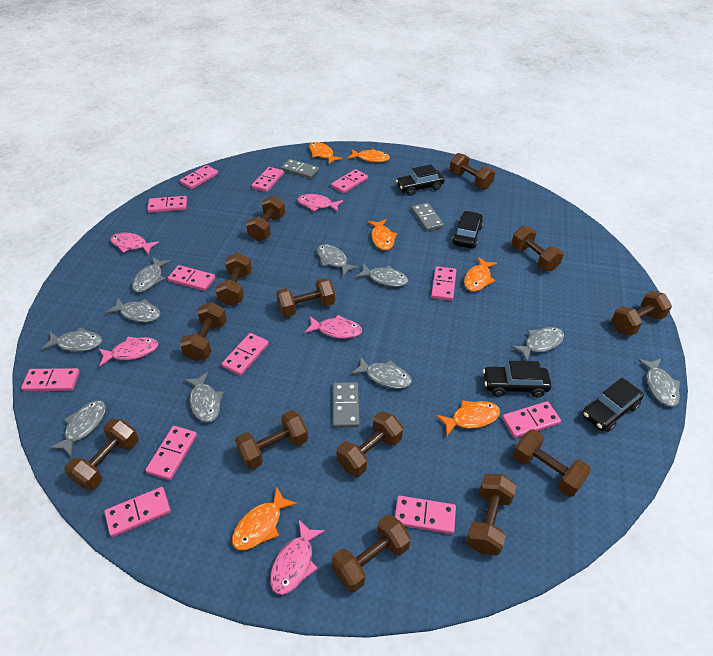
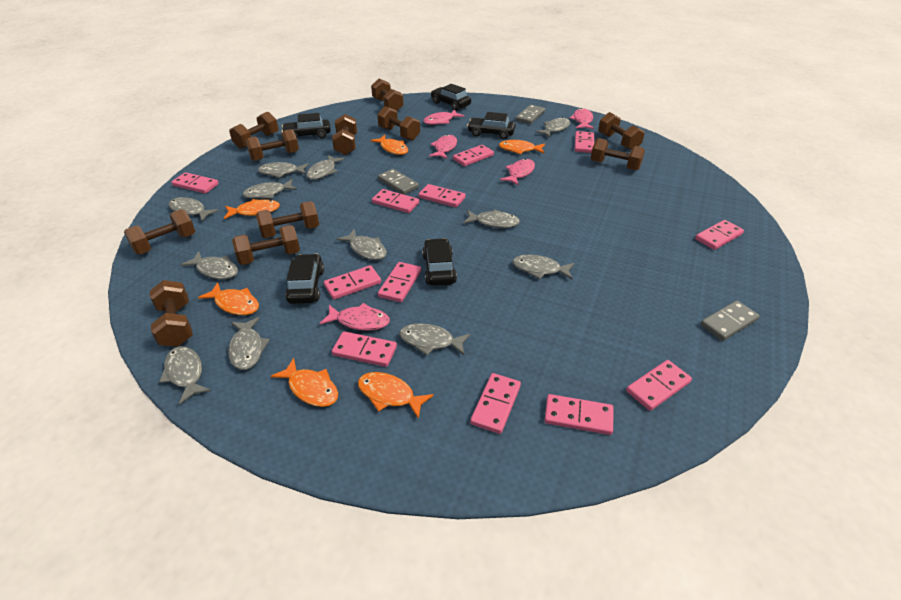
black car: 4 -> 5
brown dumbbell: 13 -> 11
grey fish: 10 -> 12

